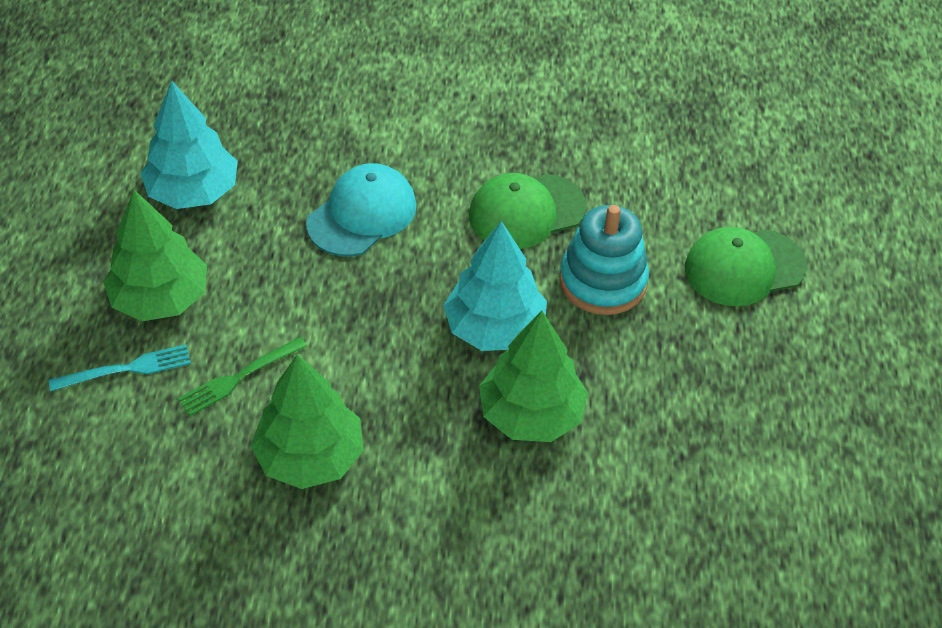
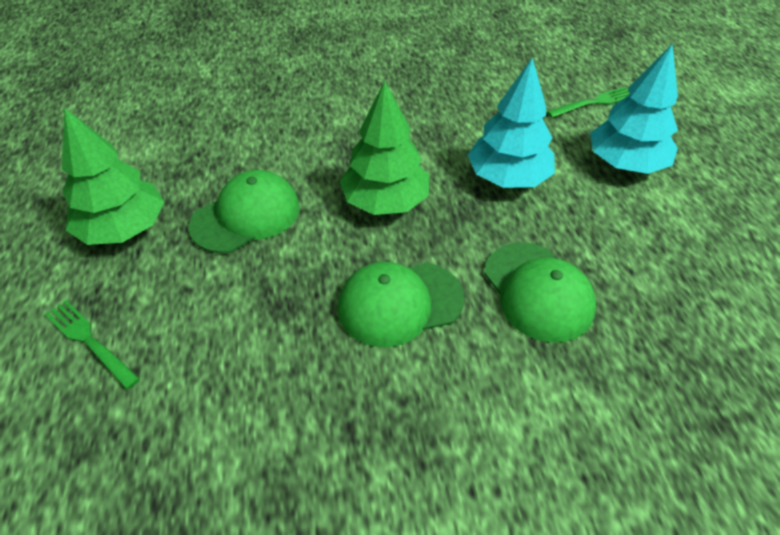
green cap: 2 -> 3
green fork: 1 -> 2
green tree: 3 -> 2
turquoise cap: 1 -> 0
turquoise fork: 1 -> 0
turquoise stacking toy: 1 -> 0

